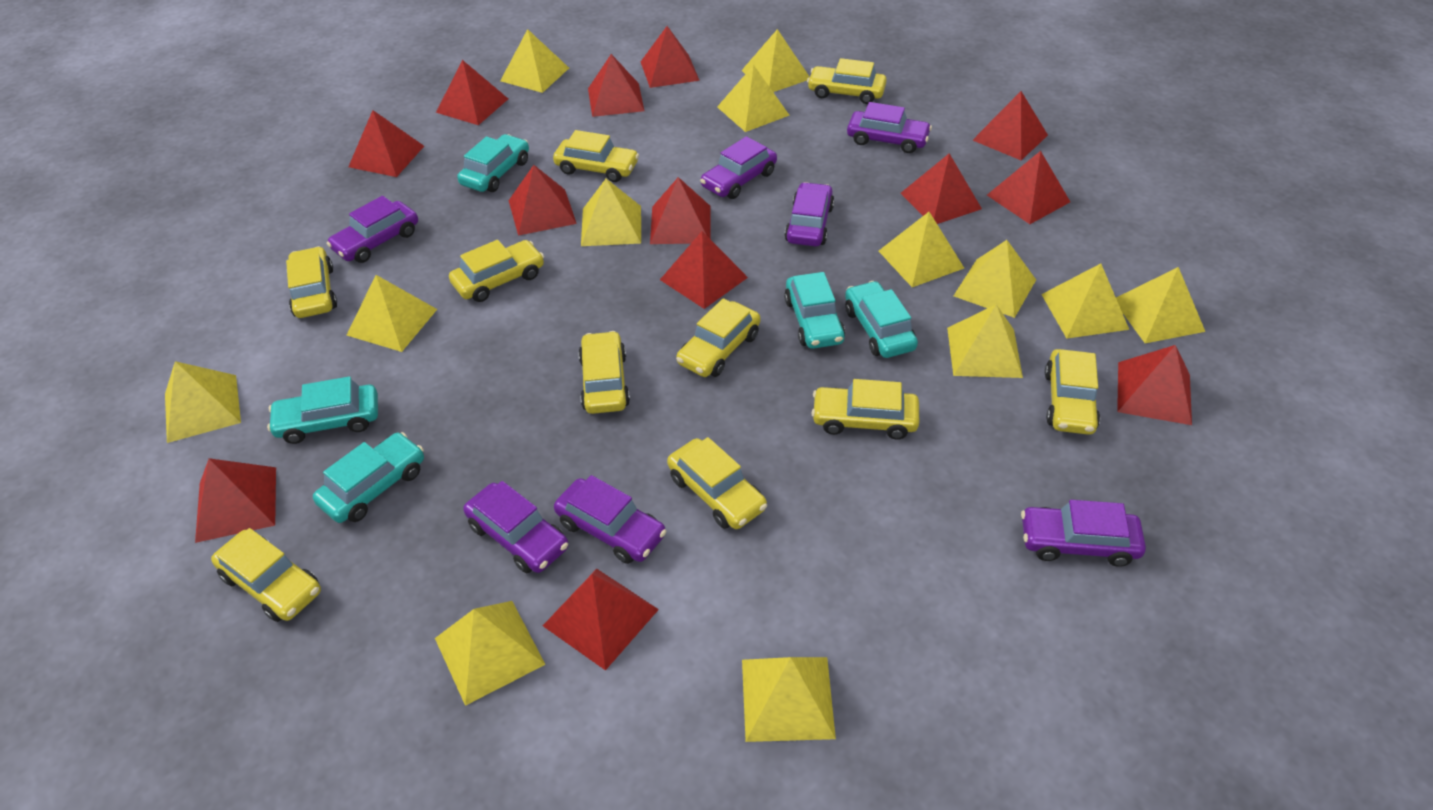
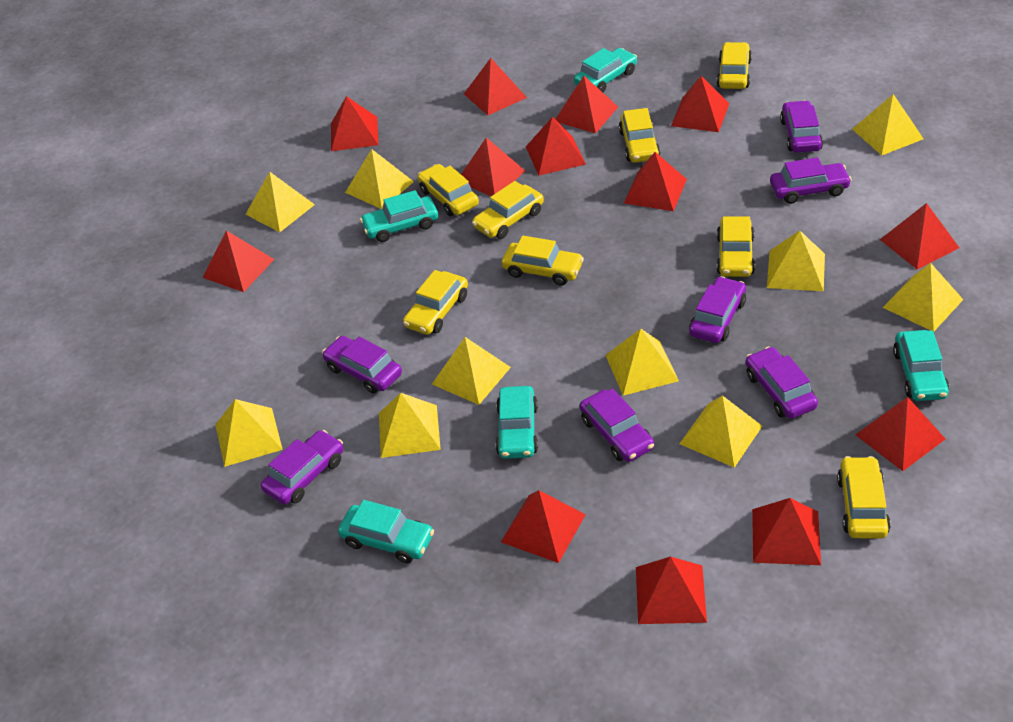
yellow car: 10 -> 8
yellow pyramid: 13 -> 10

